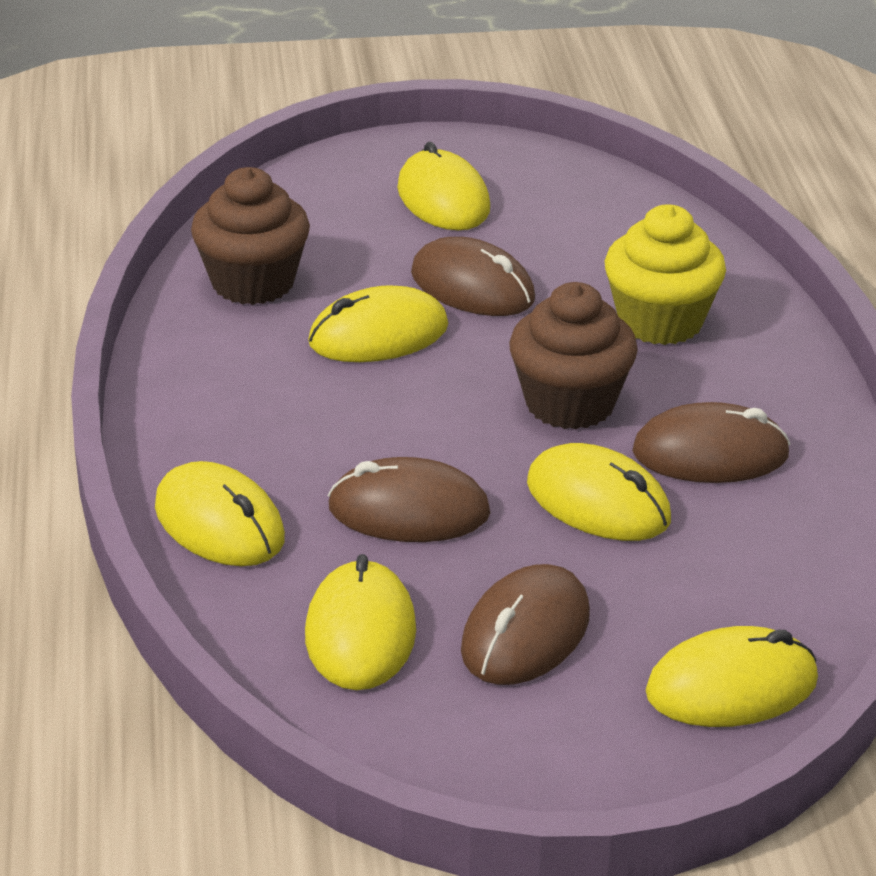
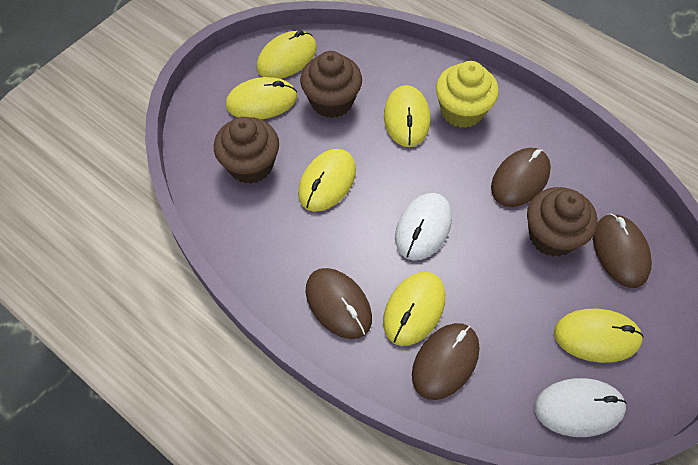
brown cupcake: 2 -> 3
white mouse: 0 -> 2

